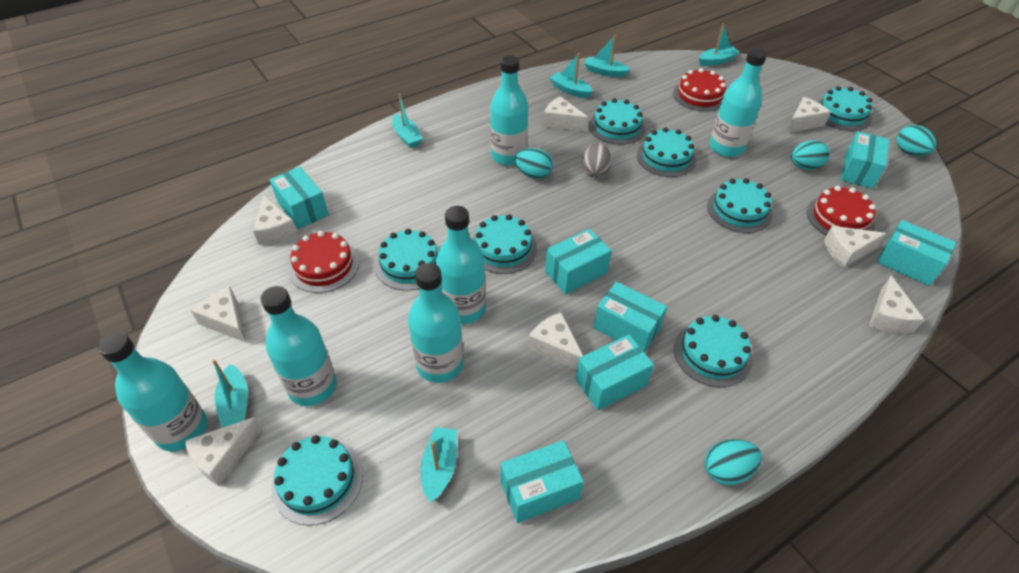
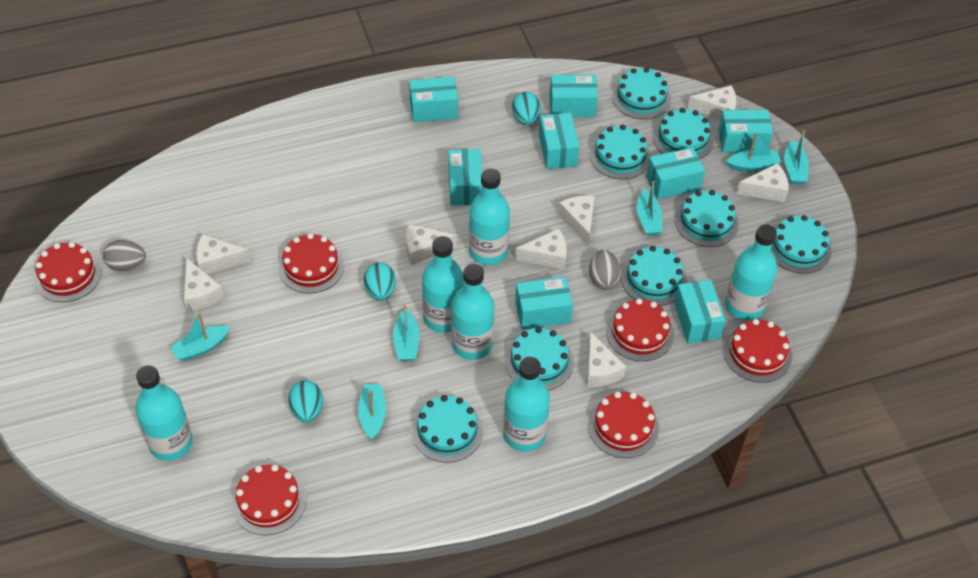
grey egg: 1 -> 2
red cake: 3 -> 6
turquoise box: 7 -> 8
turquoise egg: 4 -> 3

